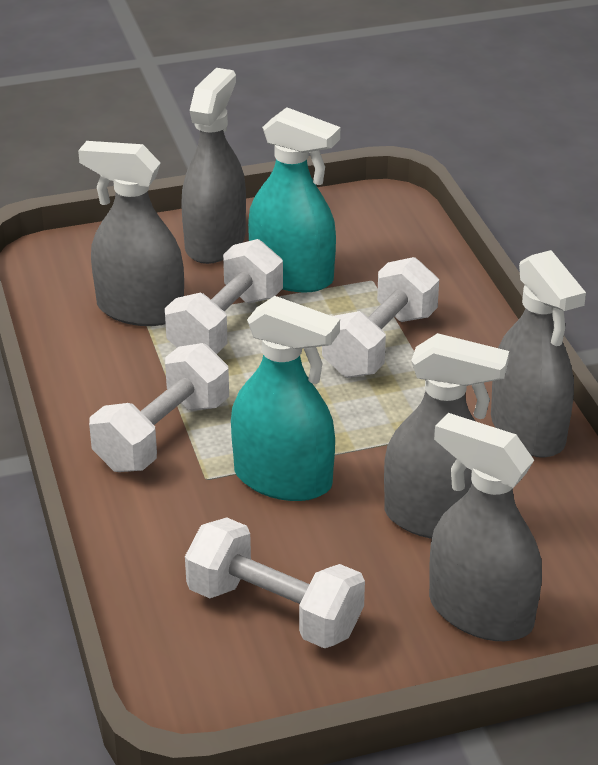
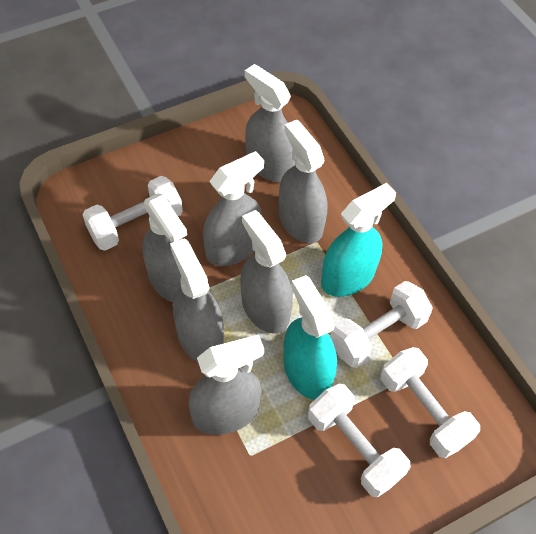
grey spray bottle: 5 -> 7

